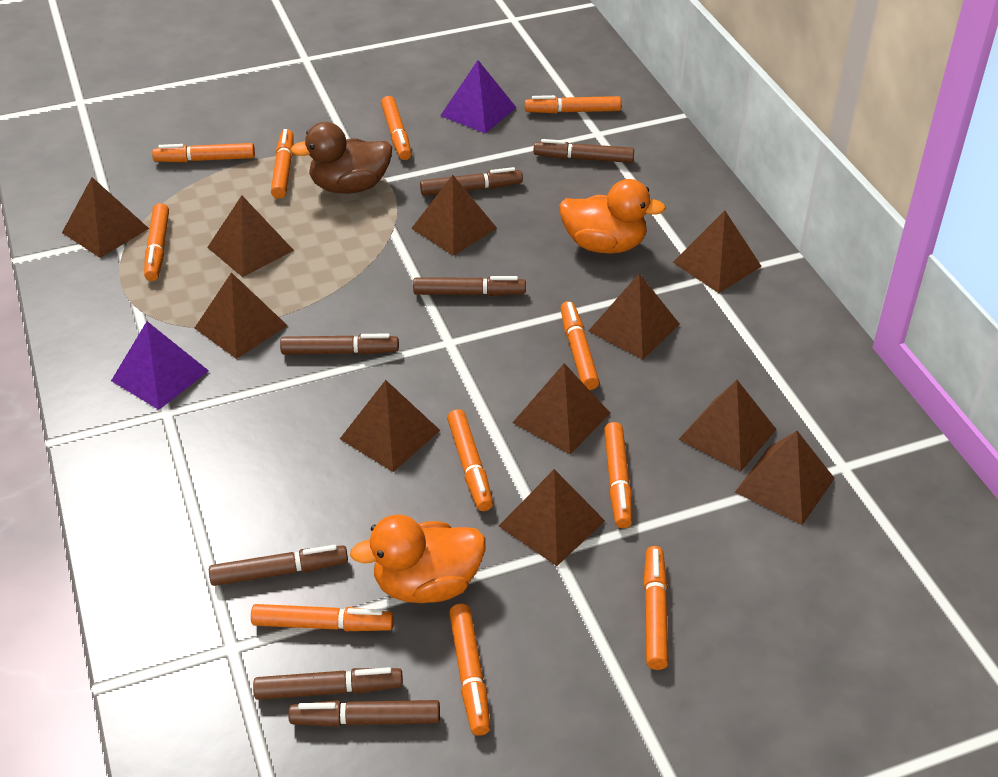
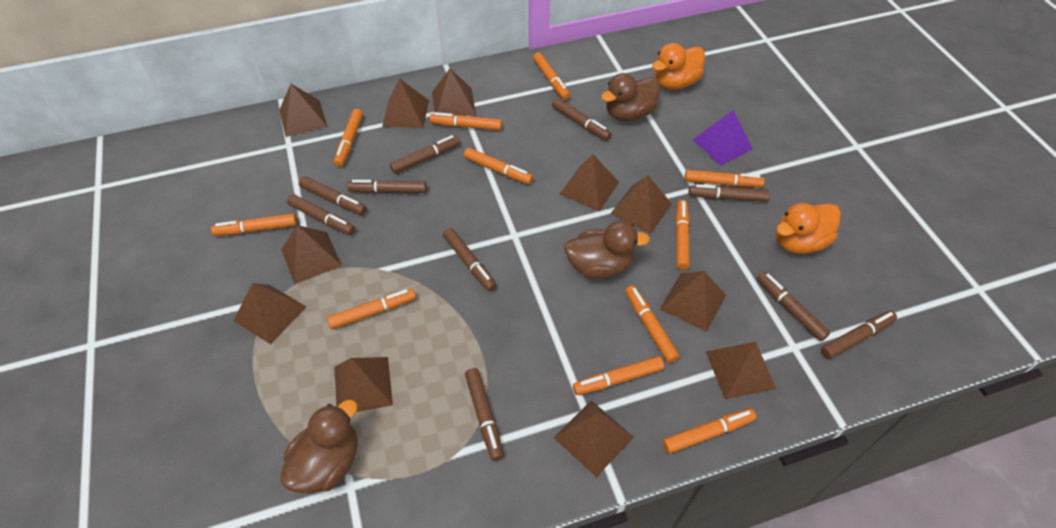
brown duck: 1 -> 3
brown marker: 7 -> 10
purple pyramid: 2 -> 1

